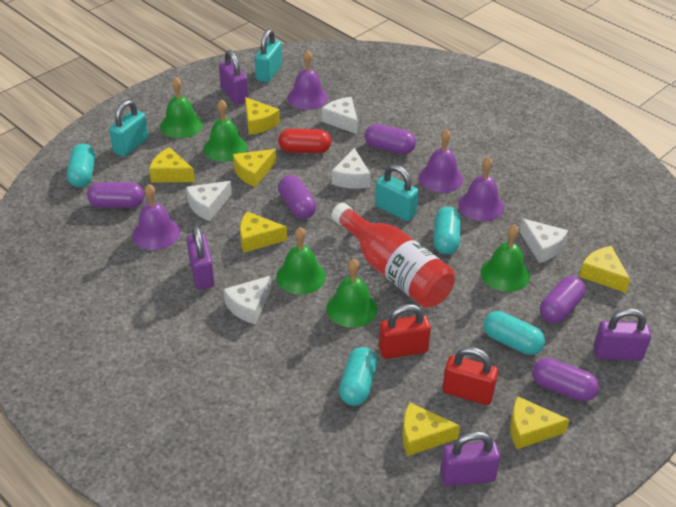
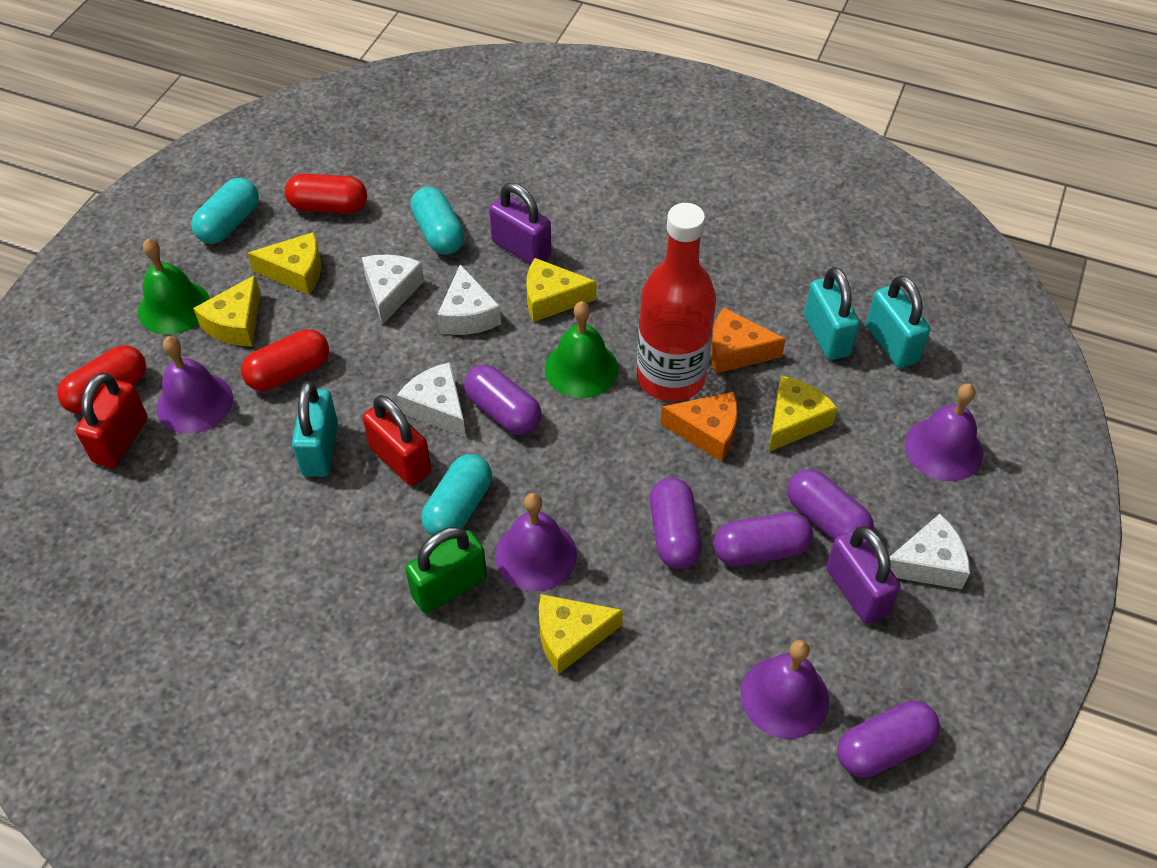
green bell: 5 -> 2
green padlock: 0 -> 1
orange cheese: 0 -> 2
purple padlock: 4 -> 2
red capsule: 1 -> 3
turquoise capsule: 4 -> 3
white cheese: 5 -> 4
yellow cheese: 7 -> 5

